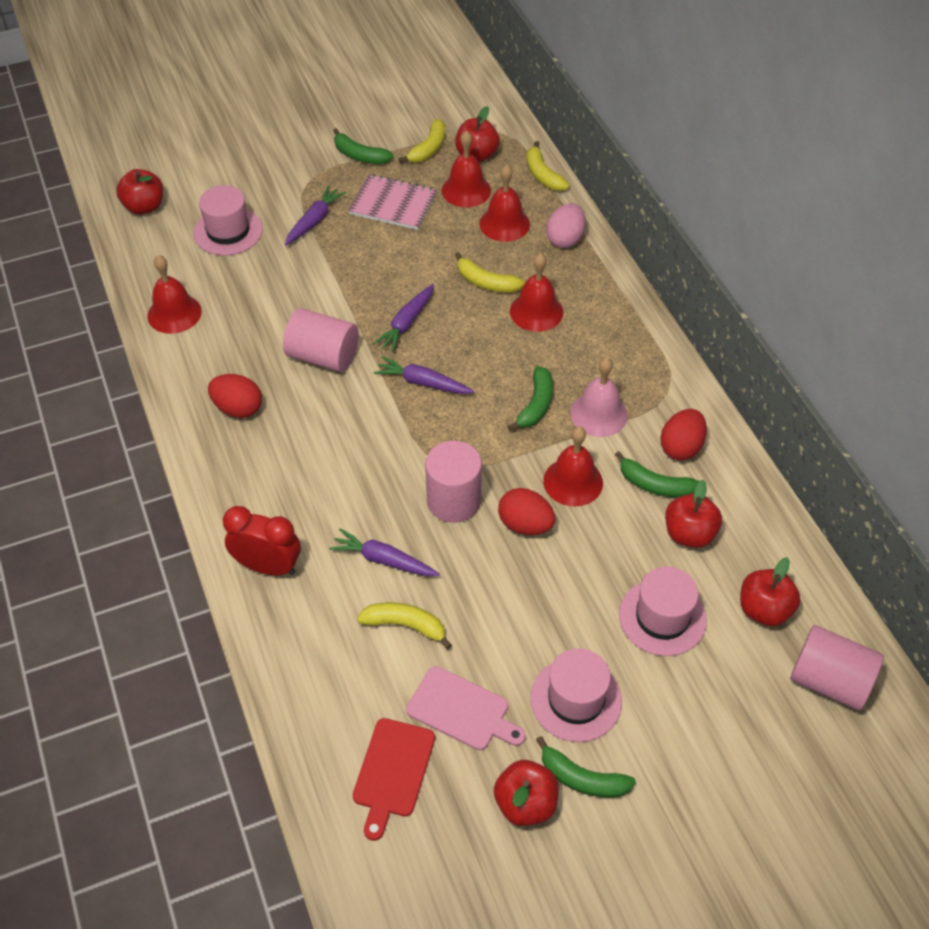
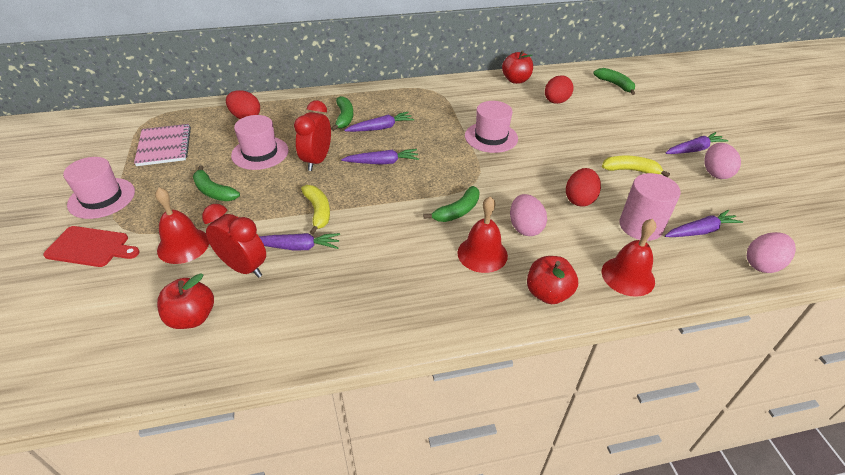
pink bell: 1 -> 0
pink cutting board: 1 -> 0
pink cylinder: 3 -> 1
pink egg: 1 -> 3
purple carrot: 4 -> 5
red apple: 5 -> 3
red bell: 5 -> 3
red clock: 1 -> 2
yellow banana: 4 -> 2

